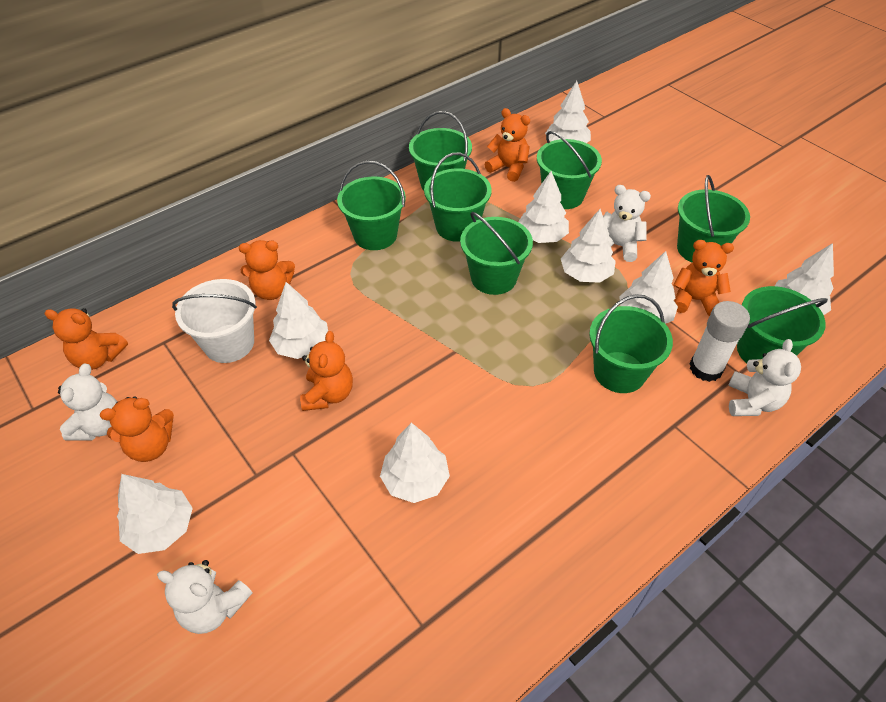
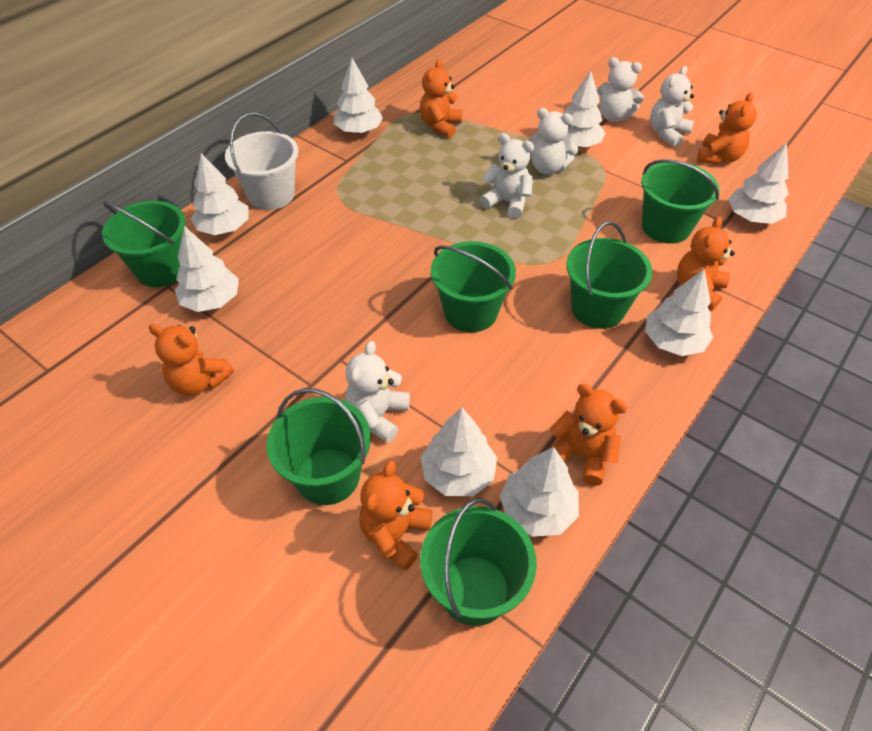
green bucket: 8 -> 6
white glue stick: 1 -> 0
white teddy bear: 4 -> 5

